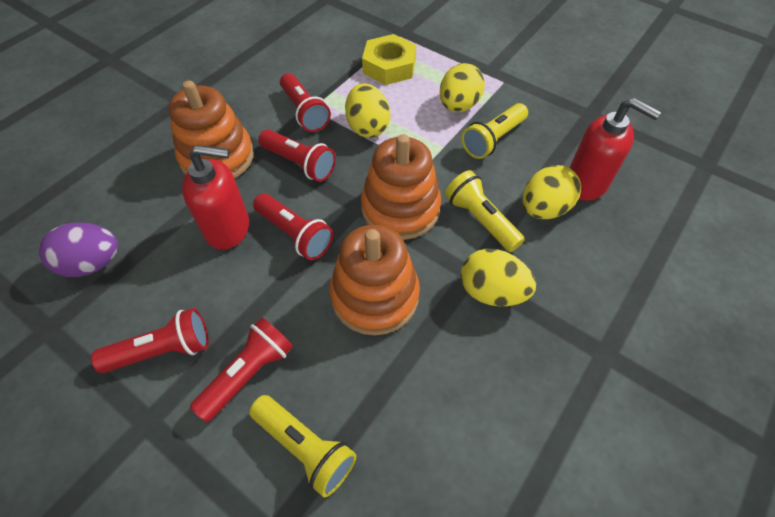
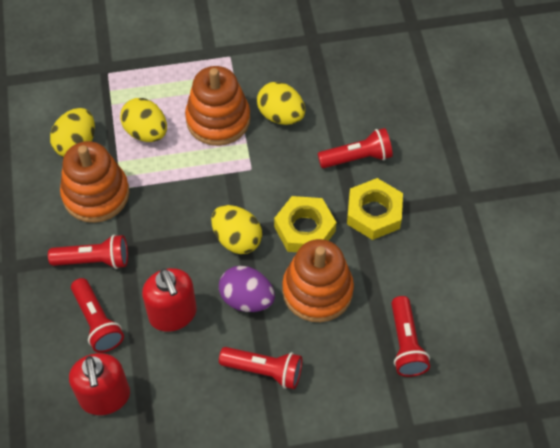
yellow flashlight: 3 -> 0
yellow nut: 1 -> 2

